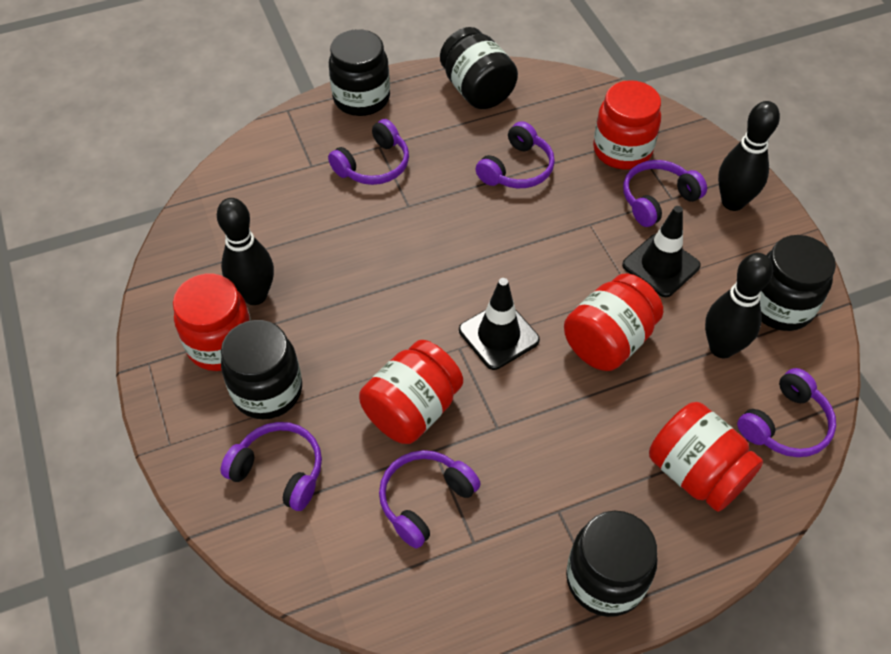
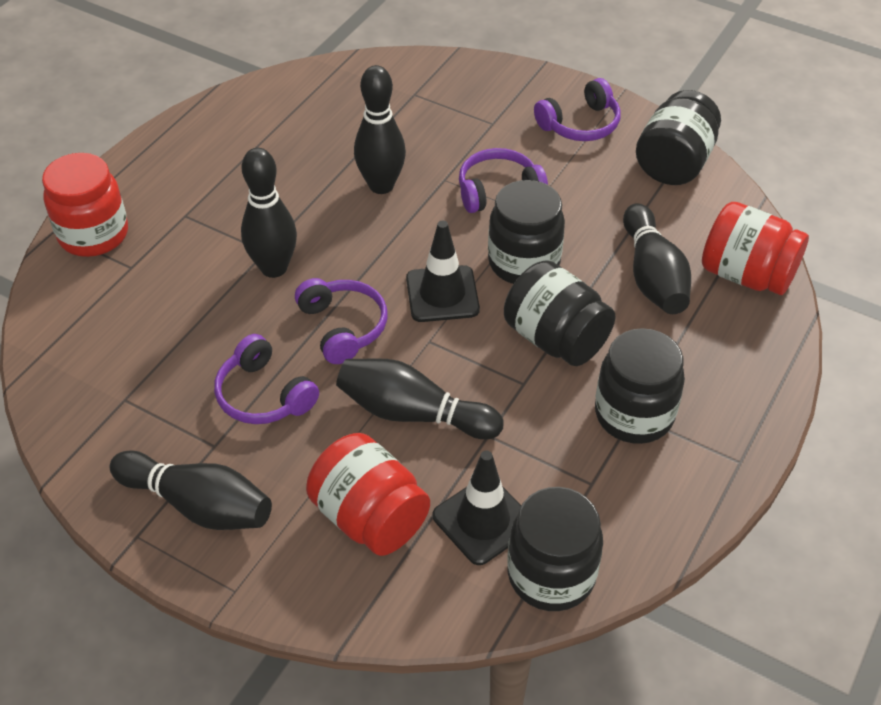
black bowling pin: 3 -> 5
purple headphones: 6 -> 4
red jar: 5 -> 3

